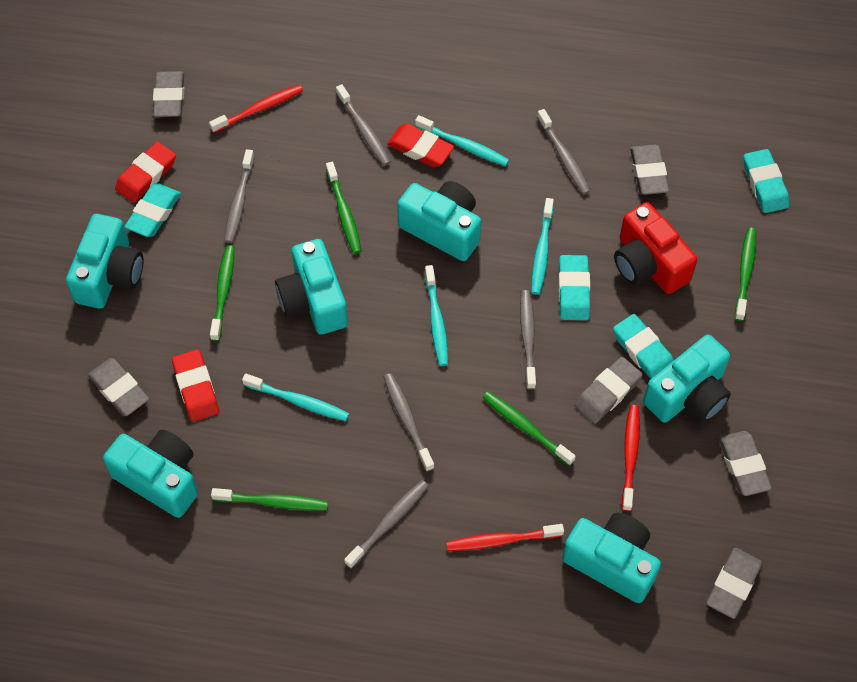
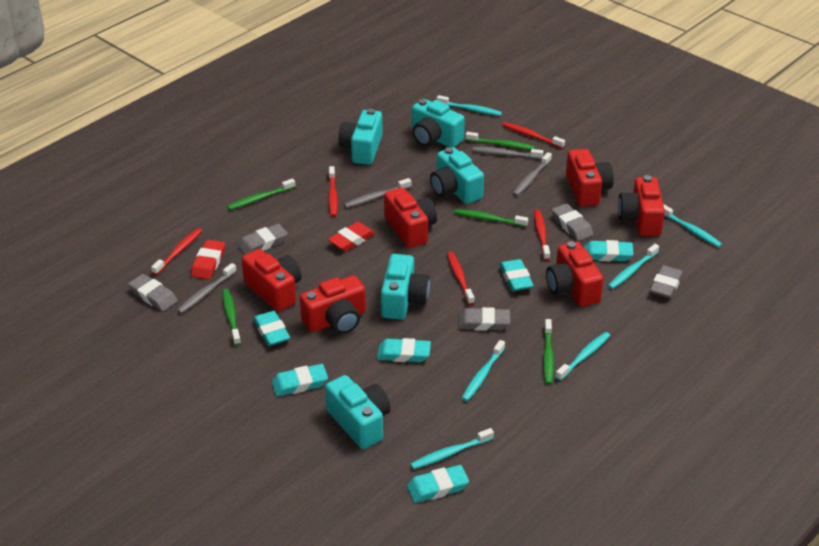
grey eraser: 6 -> 5
grey toothbrush: 6 -> 4
red camera: 1 -> 6
red eraser: 3 -> 2
red toothbrush: 3 -> 5
turquoise camera: 6 -> 5
turquoise eraser: 4 -> 6
turquoise toothbrush: 4 -> 6

